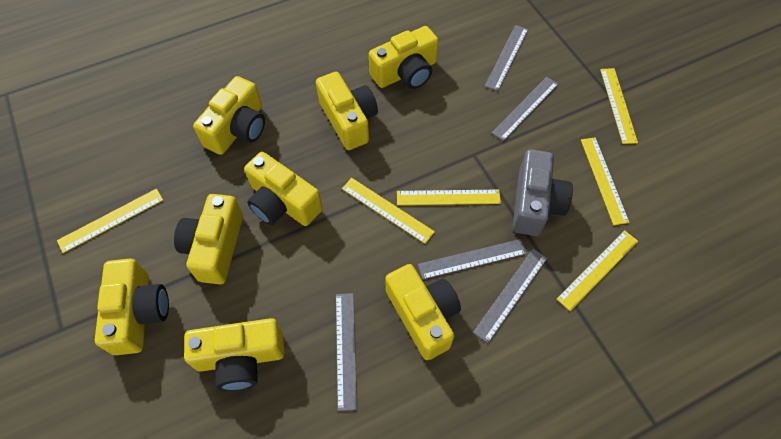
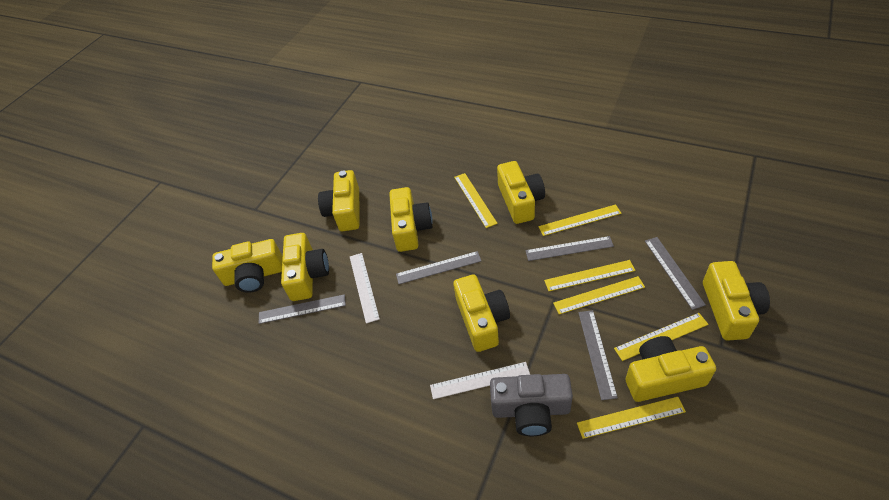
white ruler: 0 -> 2

